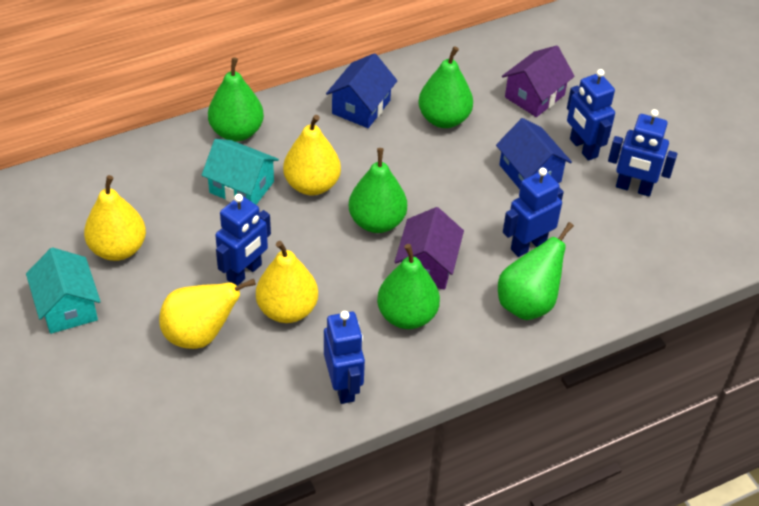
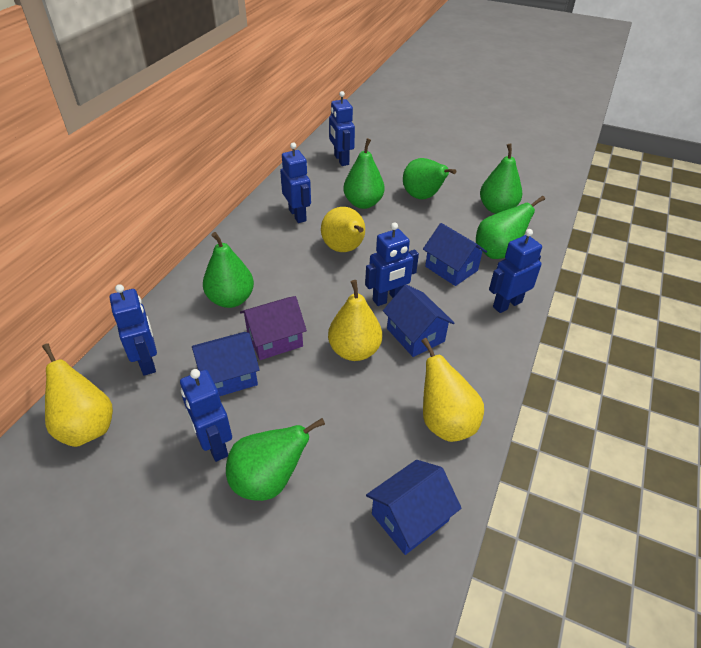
blue house: 2 -> 4
blue robot: 5 -> 6
green pear: 5 -> 6
purple house: 2 -> 1
turquoise house: 2 -> 0

